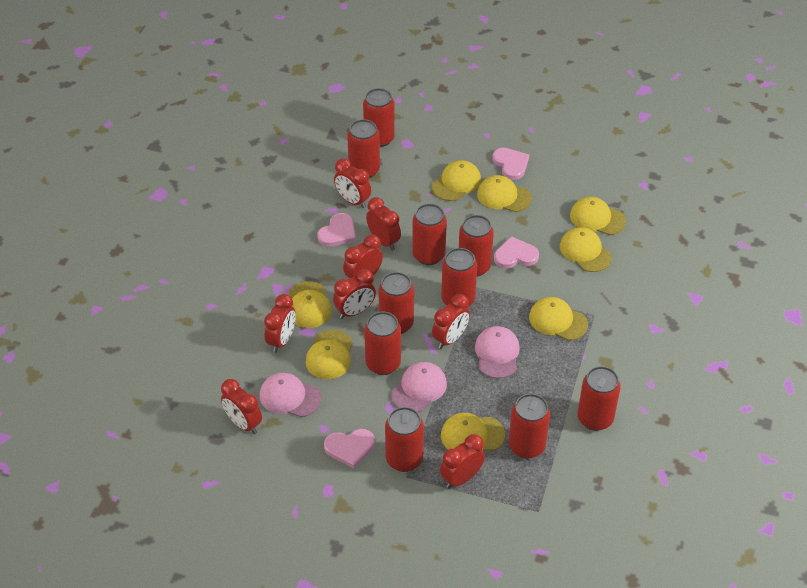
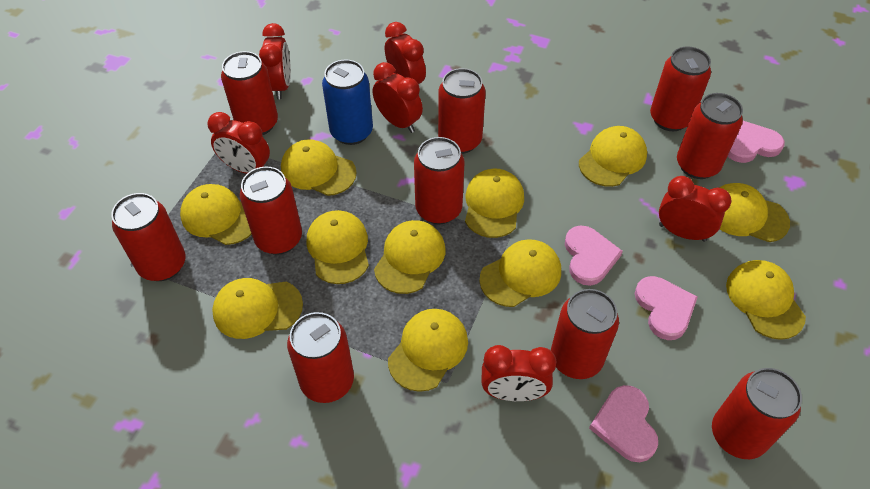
blue can: 0 -> 1
pink cap: 3 -> 0
red clock: 8 -> 6
yellow cap: 8 -> 11

